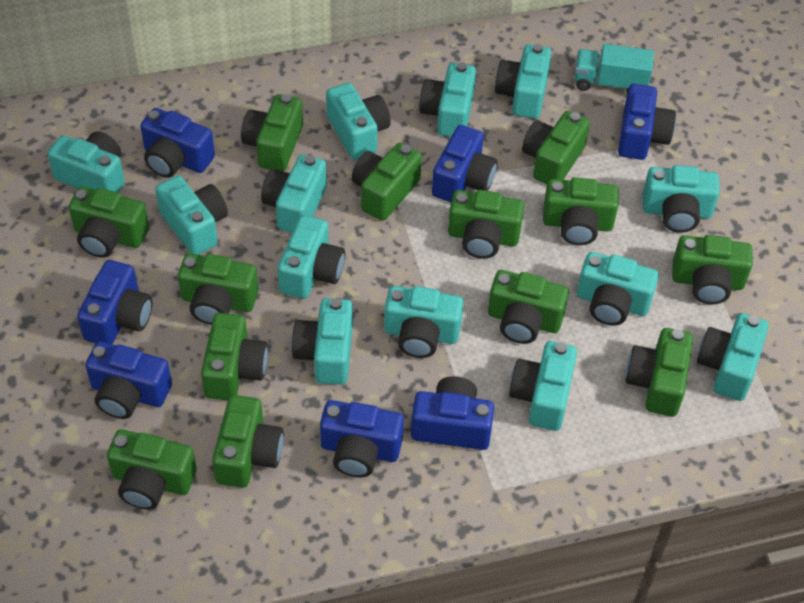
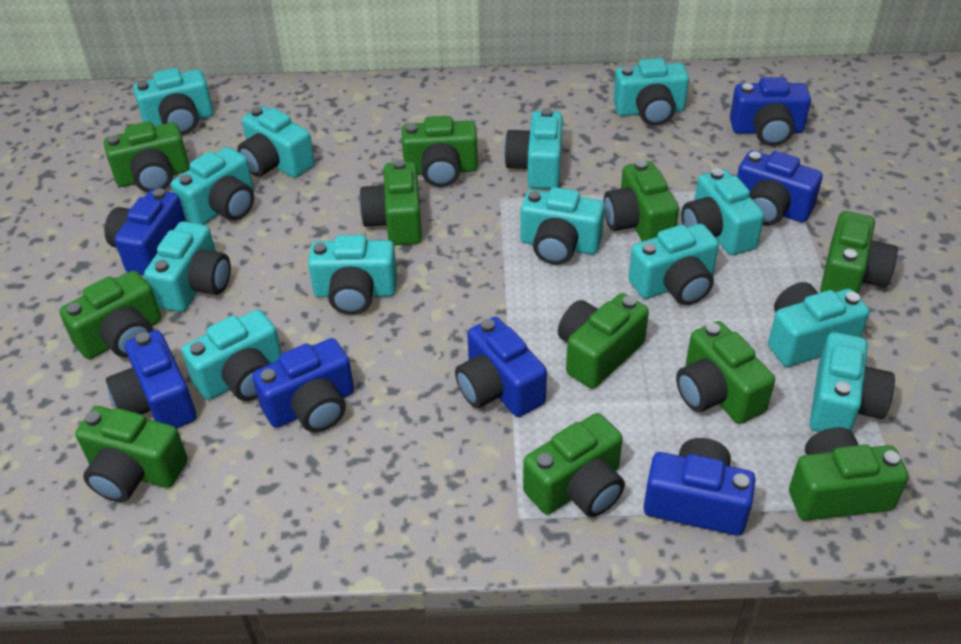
green camera: 13 -> 11
turquoise truck: 1 -> 0

